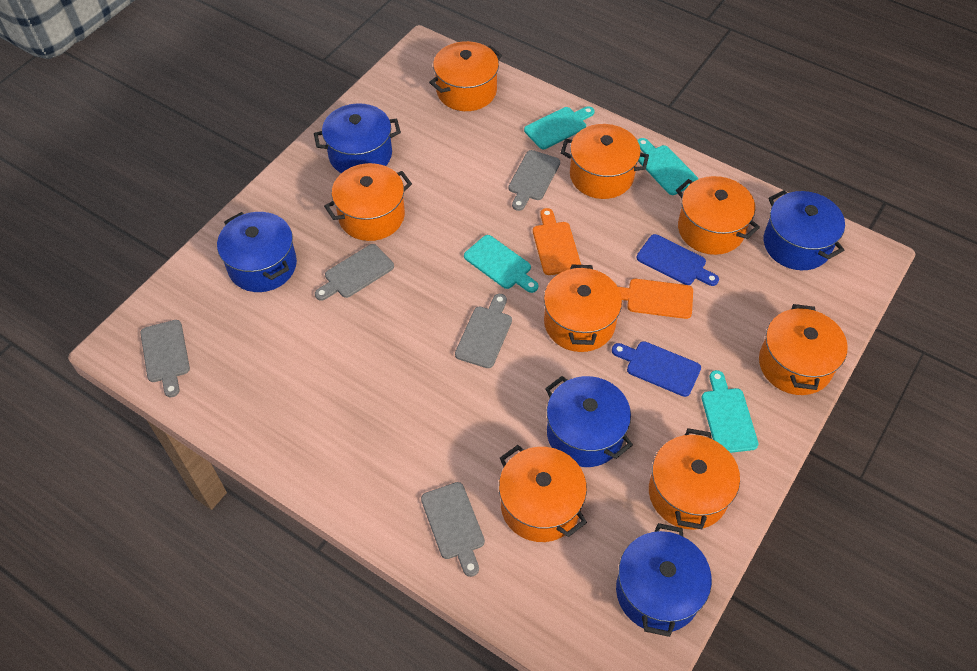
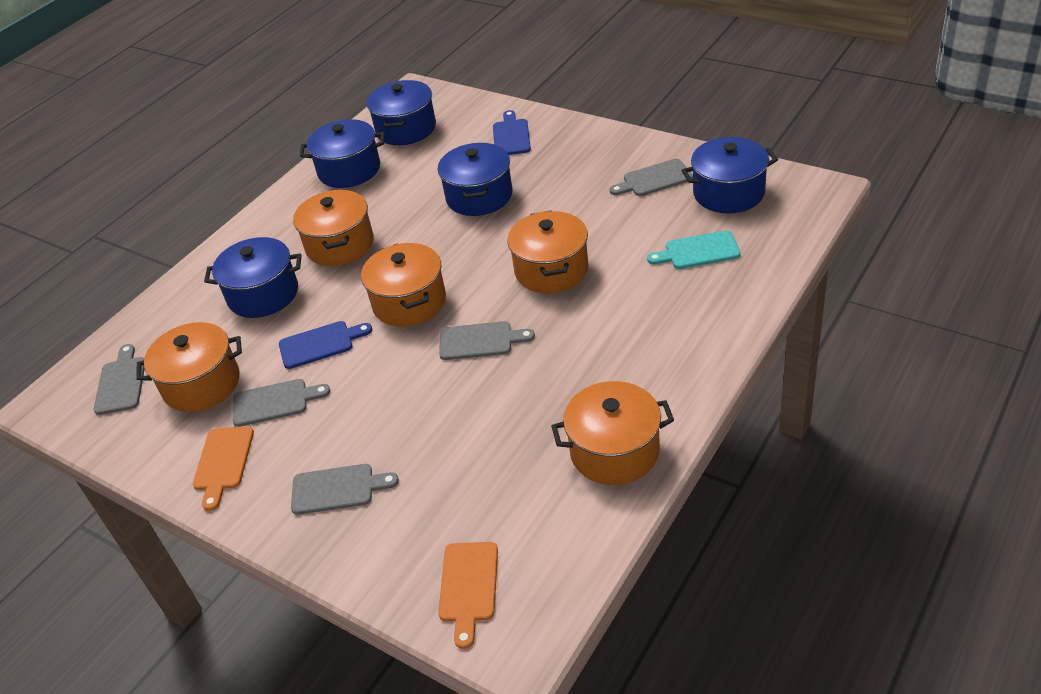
orange pot: 8 -> 5
turquoise cutting board: 4 -> 1

